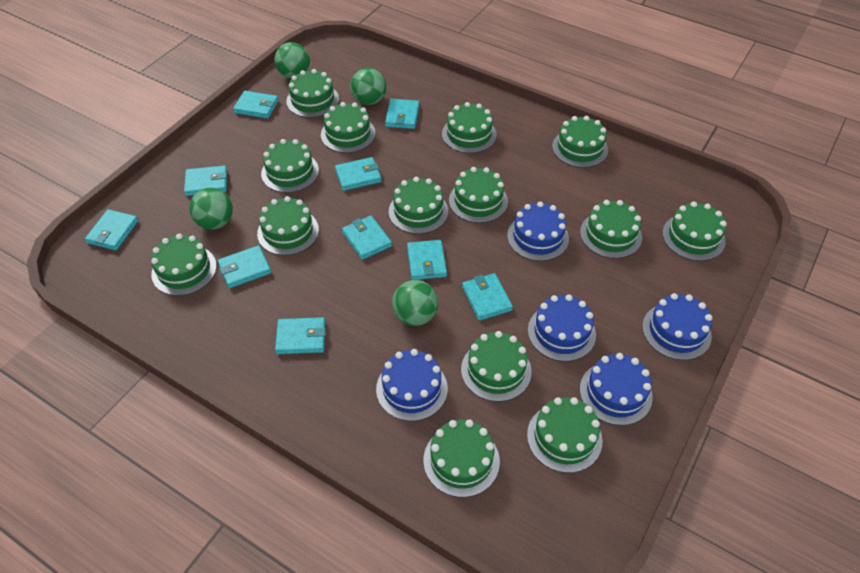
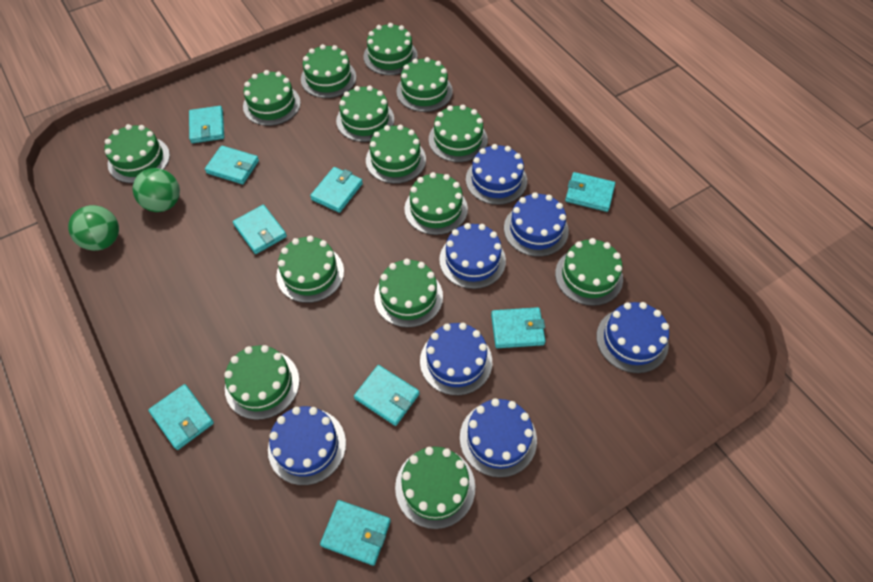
blue cake: 5 -> 7
green ball: 4 -> 2
turquoise wallet: 10 -> 9

